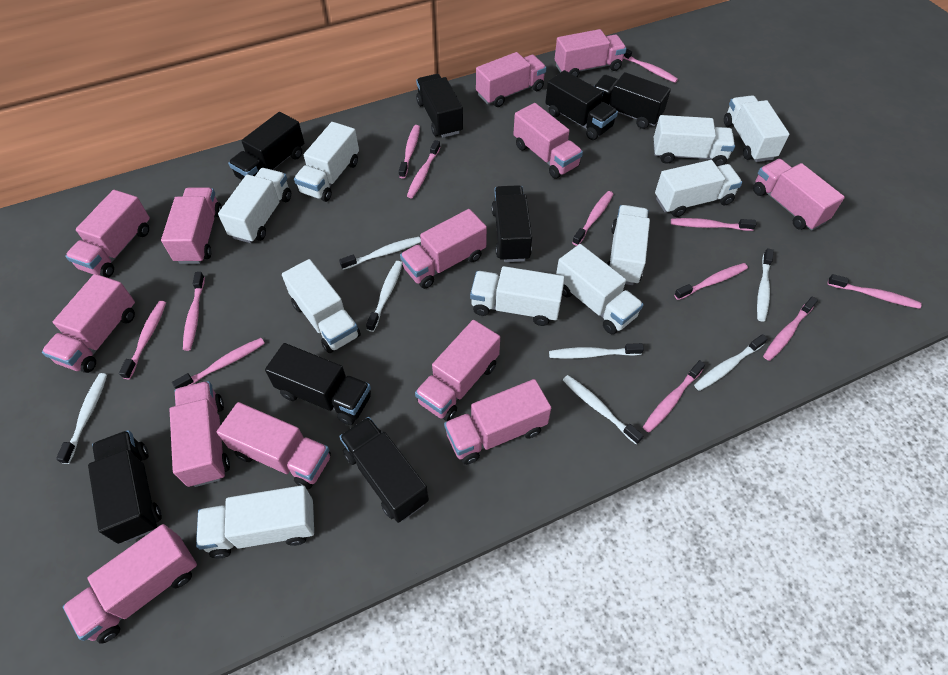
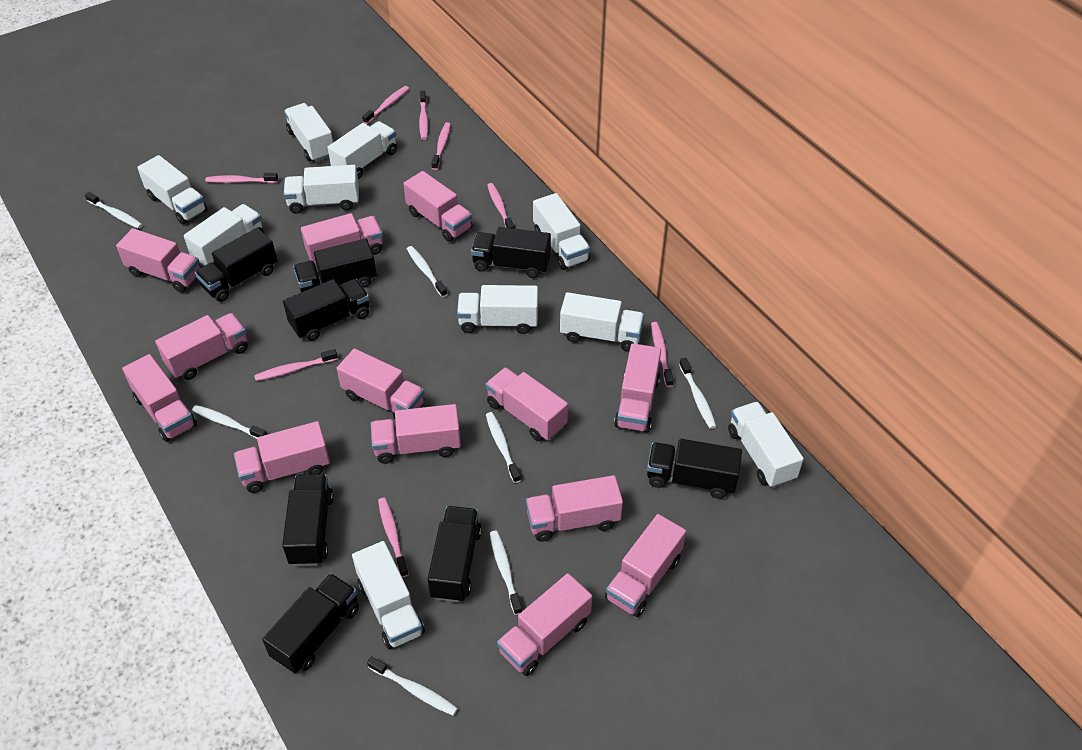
pink toothbrush: 12 -> 8

